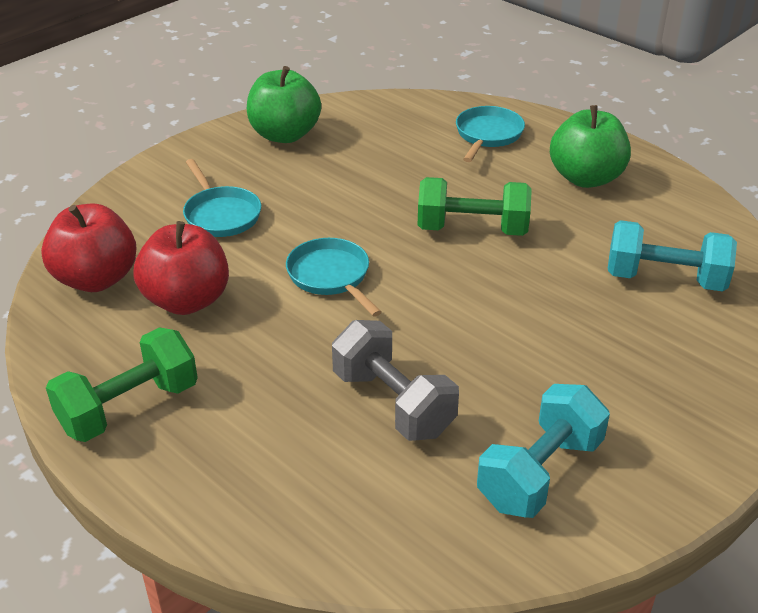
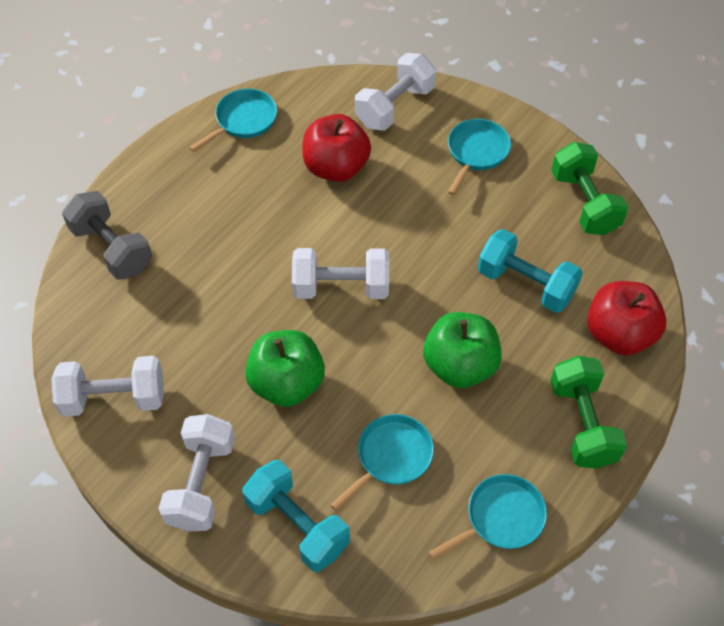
turquoise pan: 3 -> 4
white dumbbell: 0 -> 4

